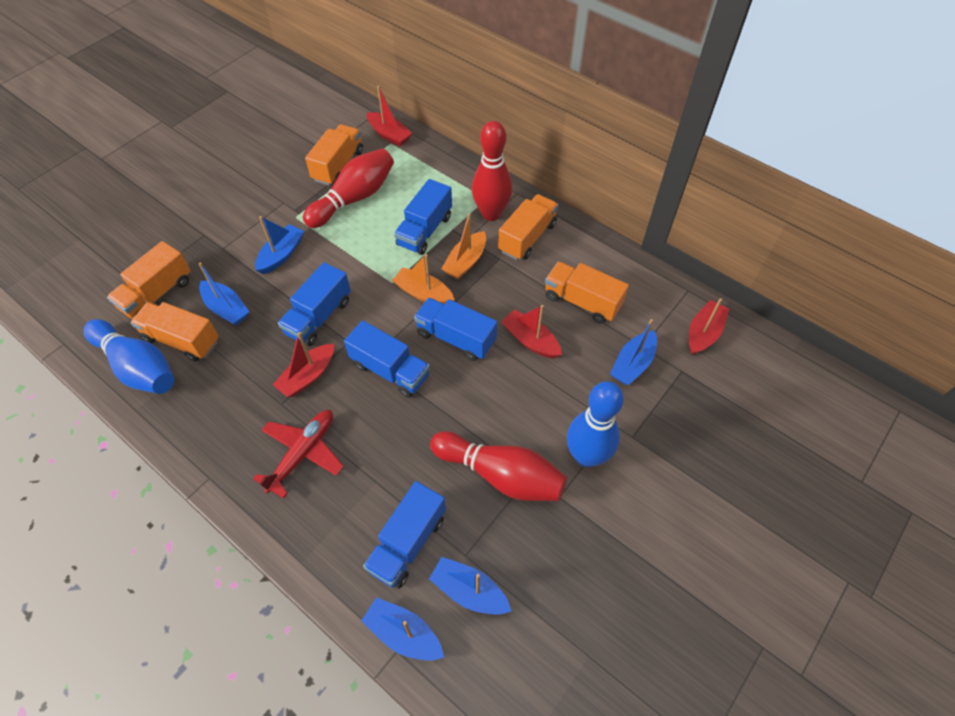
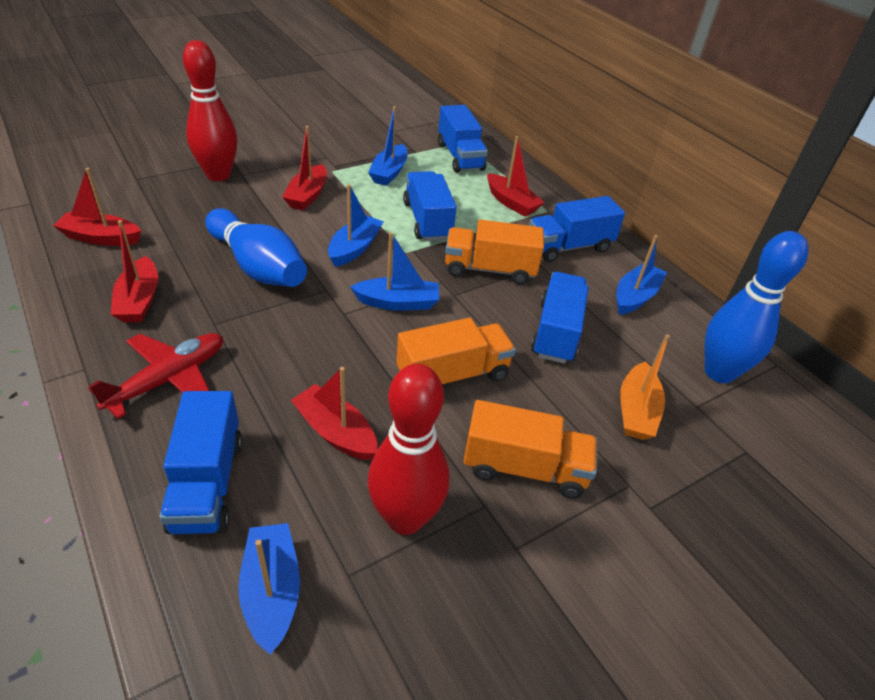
orange boat: 2 -> 1
orange truck: 5 -> 3
red boat: 4 -> 5
red bowling pin: 3 -> 2

